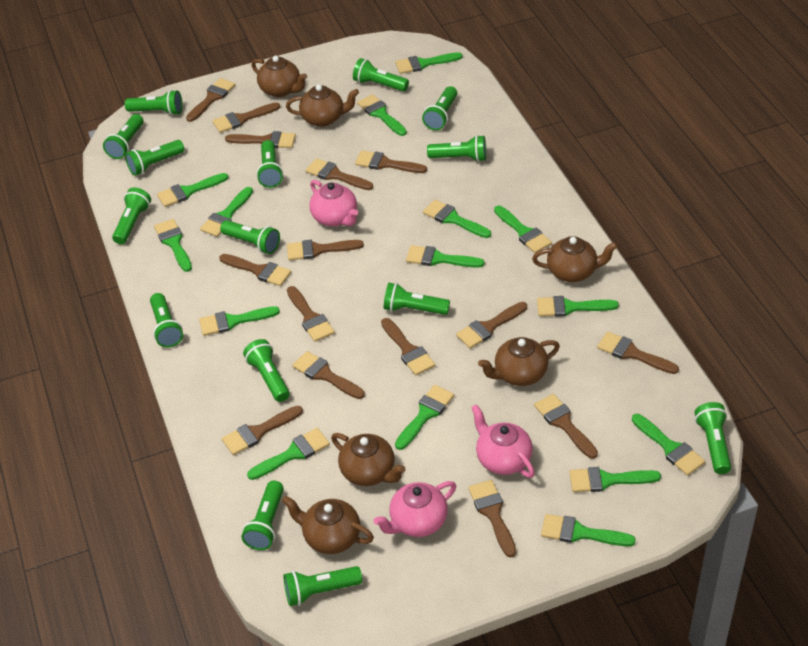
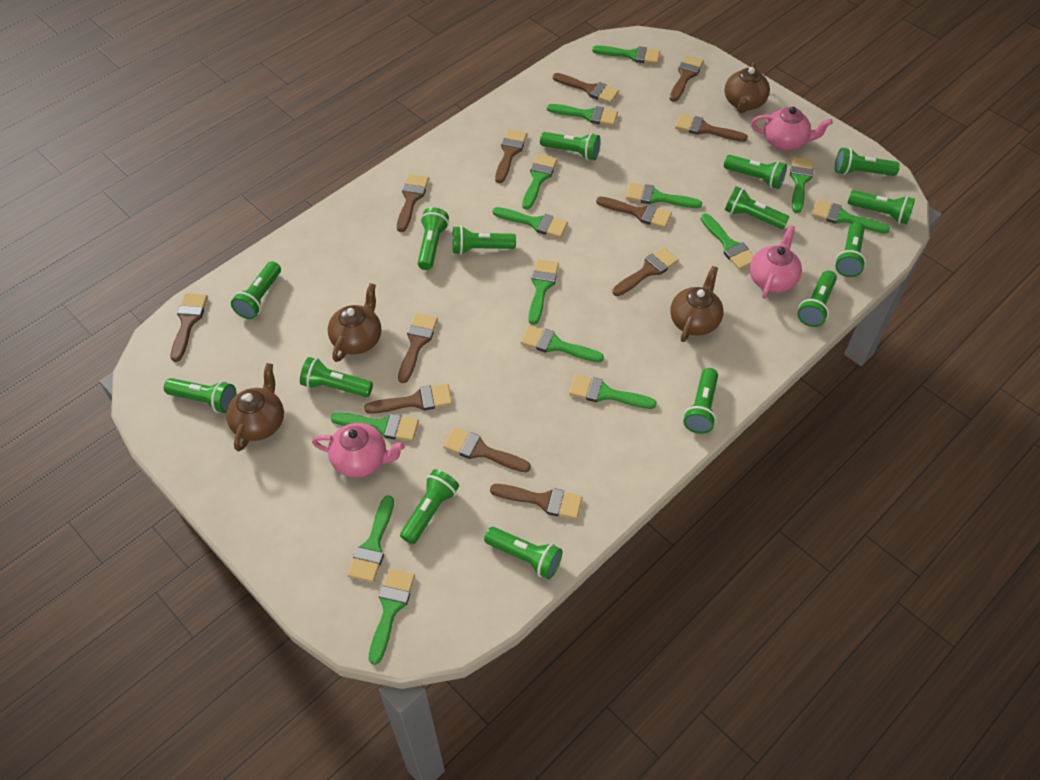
brown brush: 15 -> 12
brown teapot: 6 -> 4
green brush: 15 -> 14

